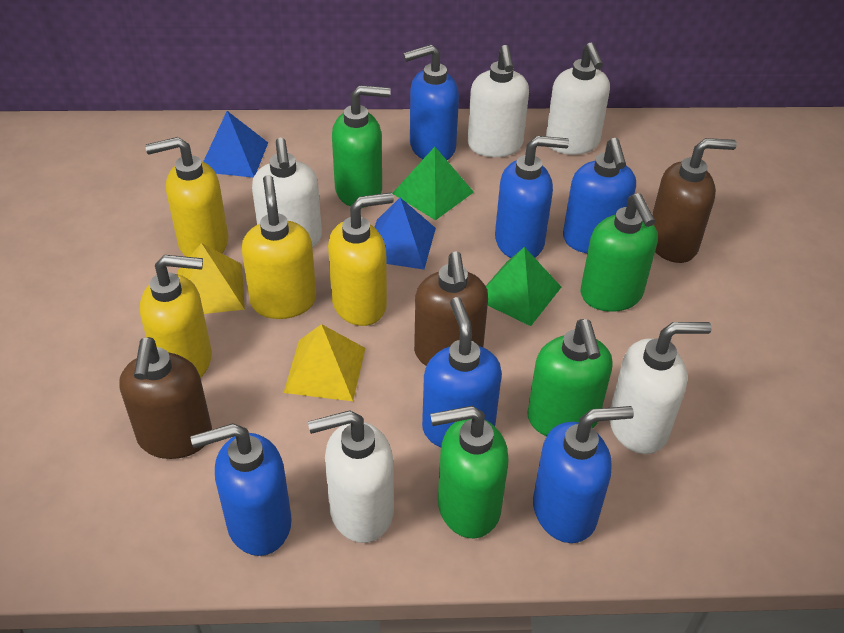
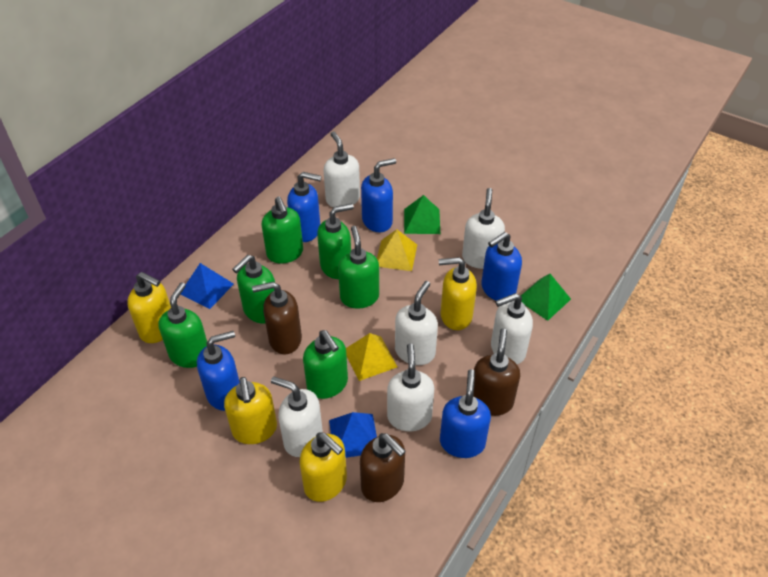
blue soap dispenser: 6 -> 5
green soap dispenser: 4 -> 6
white soap dispenser: 5 -> 6

